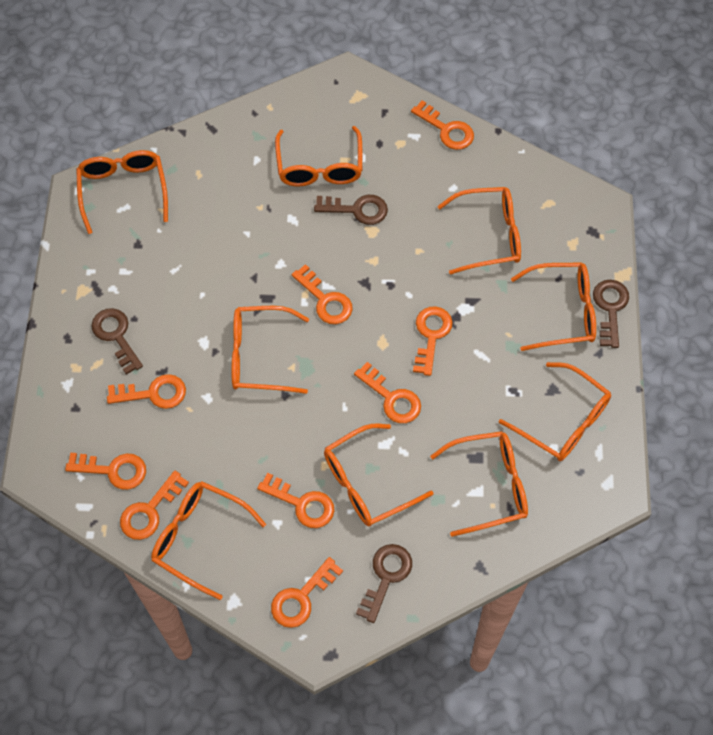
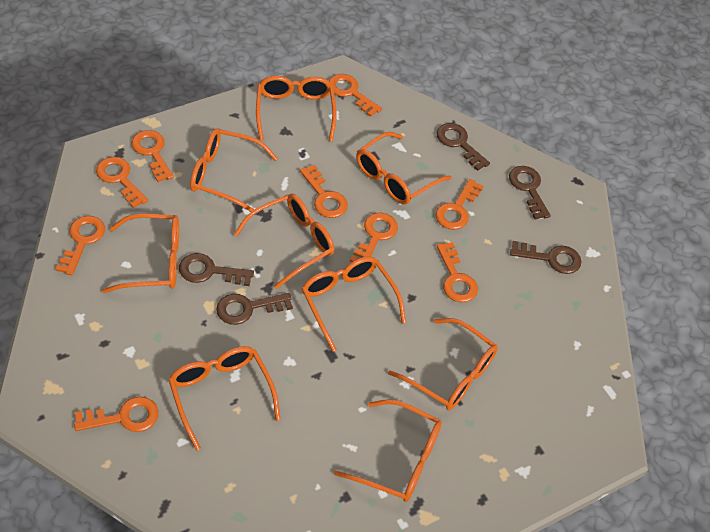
brown key: 4 -> 5

